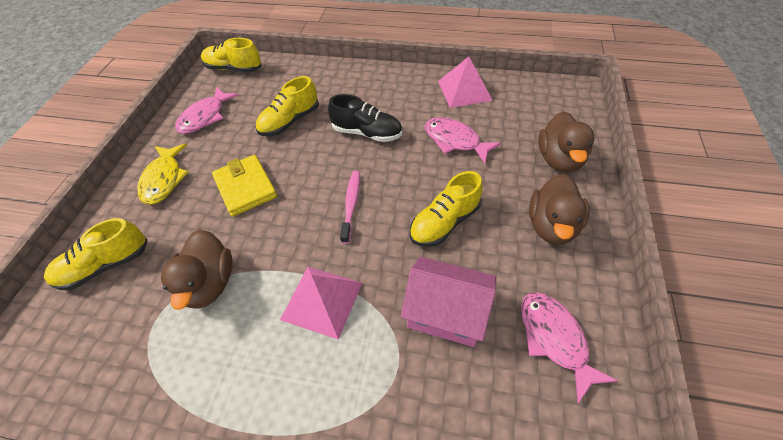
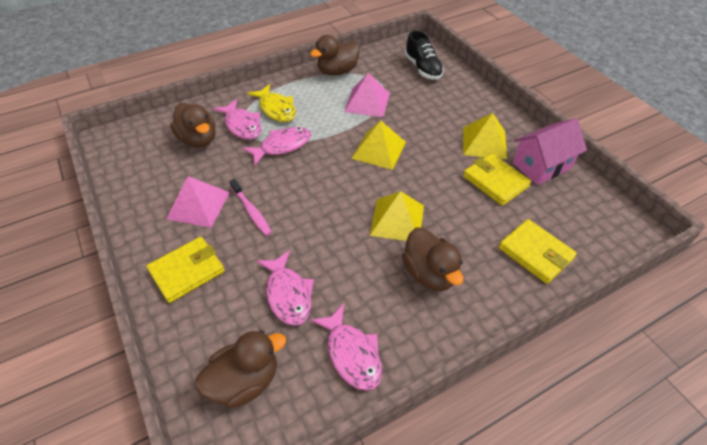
brown duck: 3 -> 4
pink fish: 3 -> 4
yellow pyramid: 0 -> 3
yellow shoe: 4 -> 0
yellow wallet: 1 -> 3

